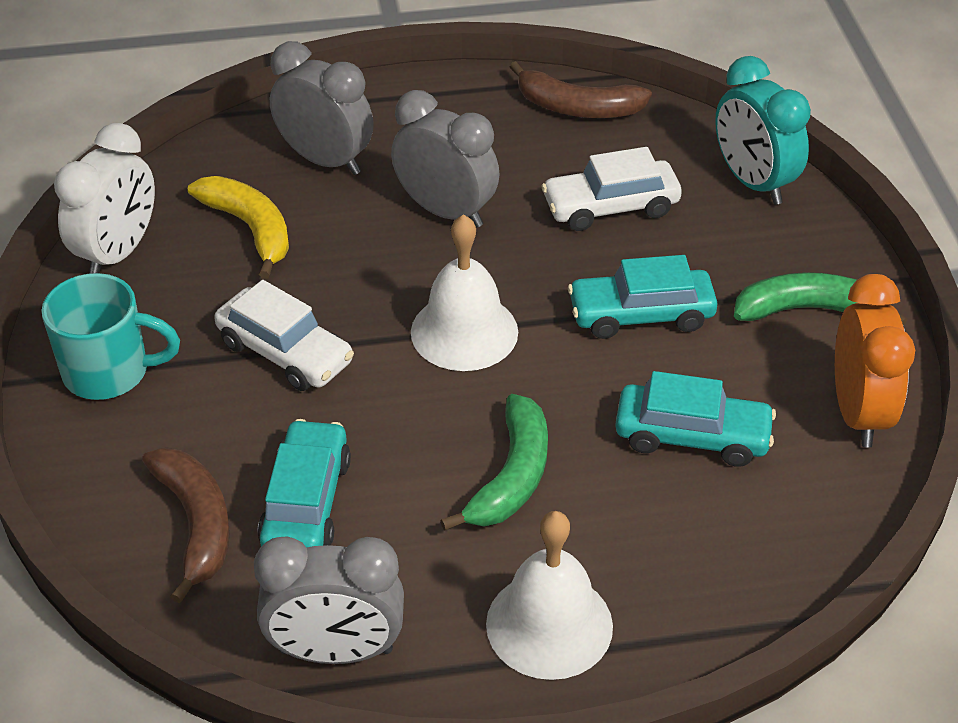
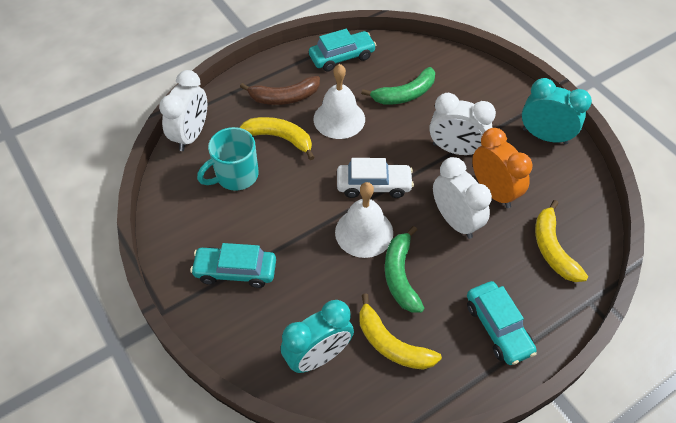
brown banana: 2 -> 1
grey clock: 3 -> 0
turquoise clock: 1 -> 2
white car: 2 -> 1
white clock: 1 -> 3
yellow banana: 1 -> 3

